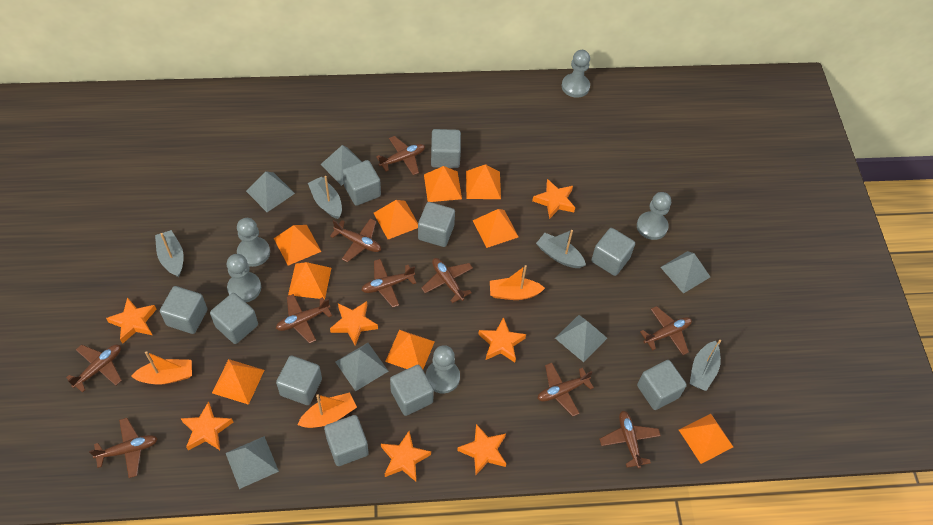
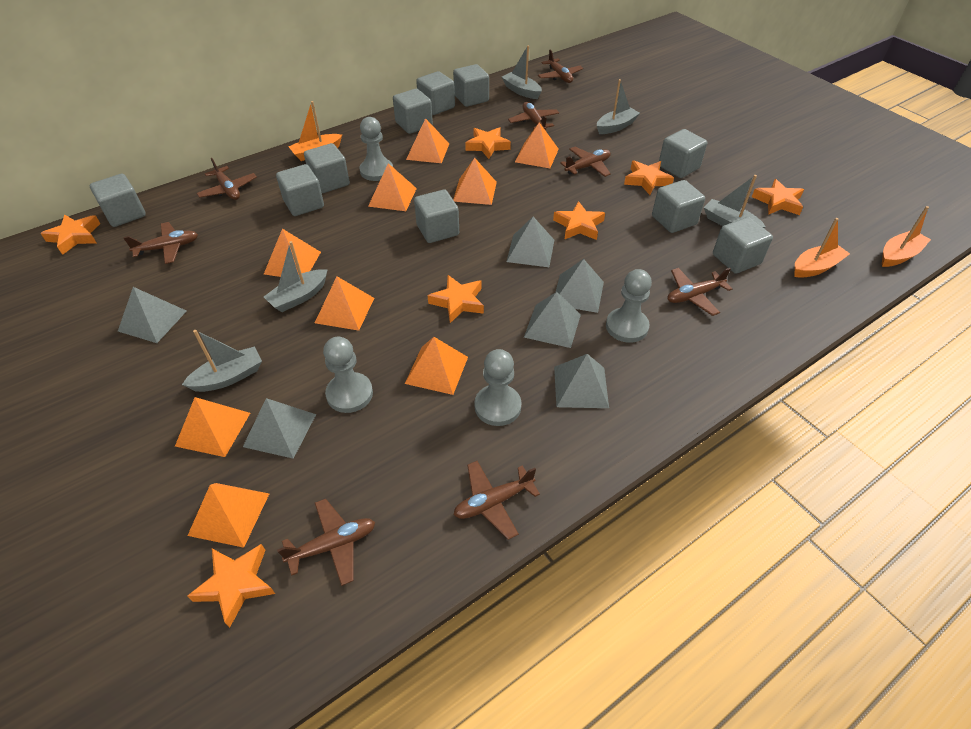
brown plane: 10 -> 8
grey boat: 4 -> 5
grey pawn: 5 -> 4

